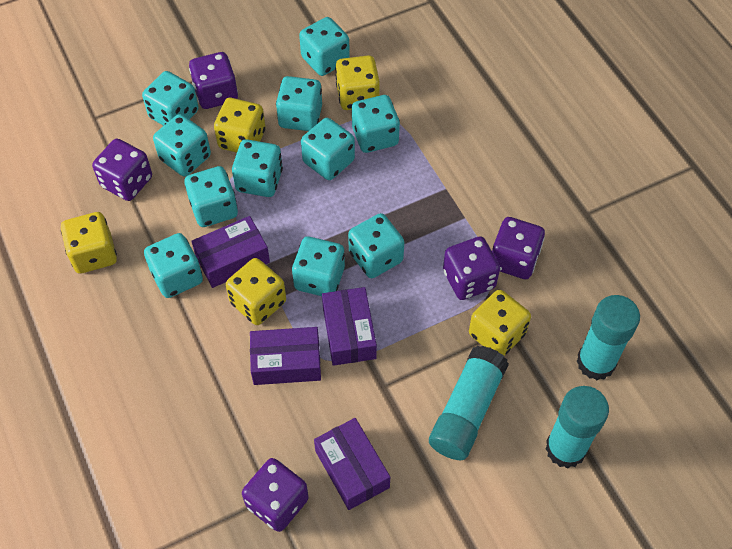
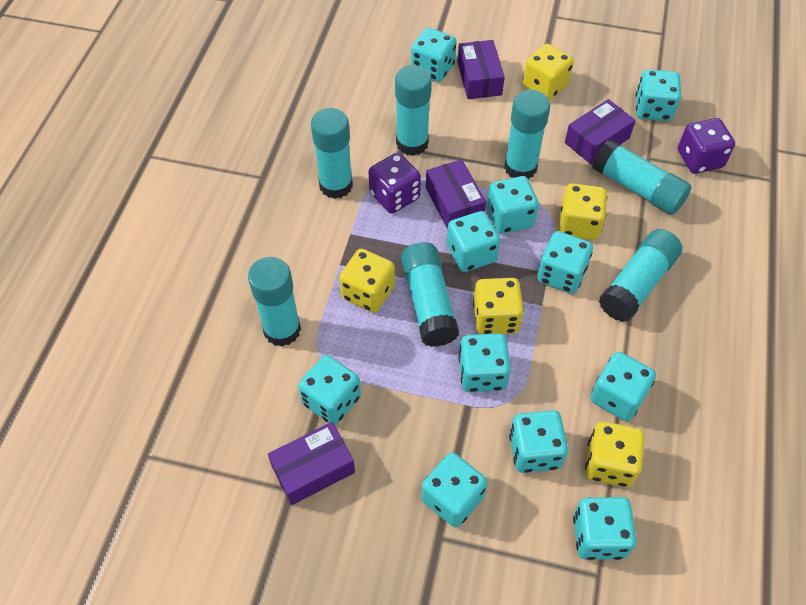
purple dice: 5 -> 2
turquoise glue stick: 3 -> 7

